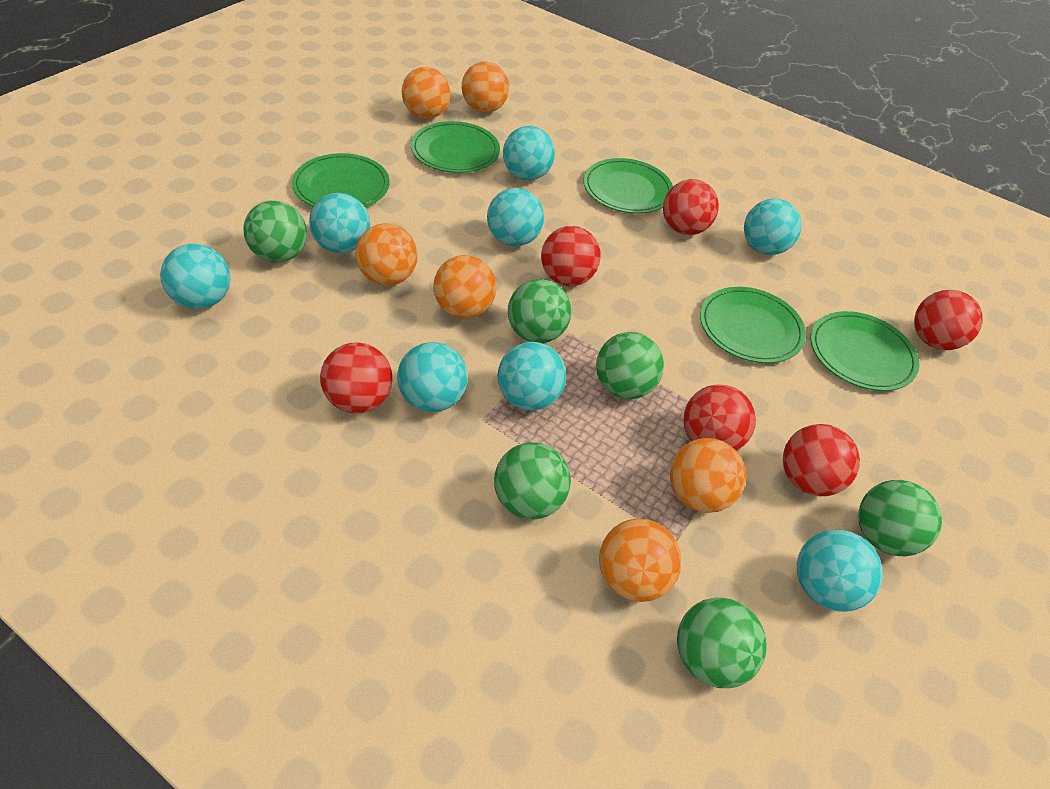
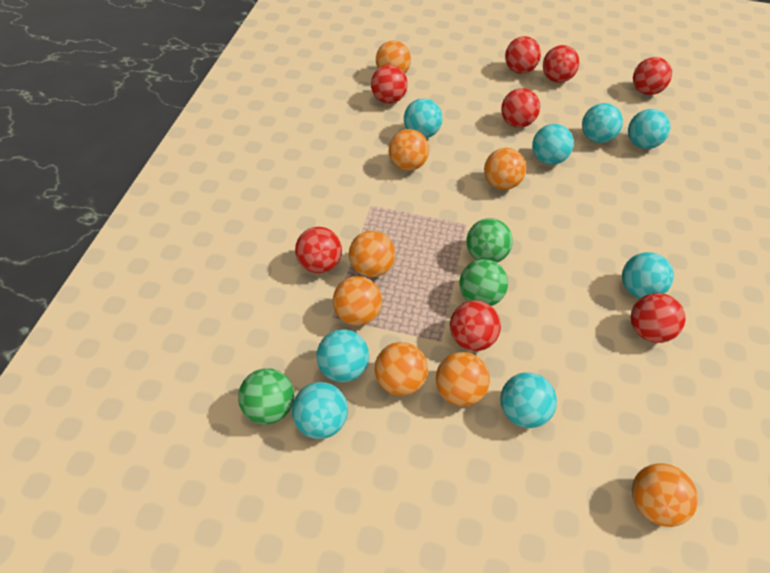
green ball: 6 -> 3
green plate: 5 -> 0
orange ball: 6 -> 8
red ball: 6 -> 8

